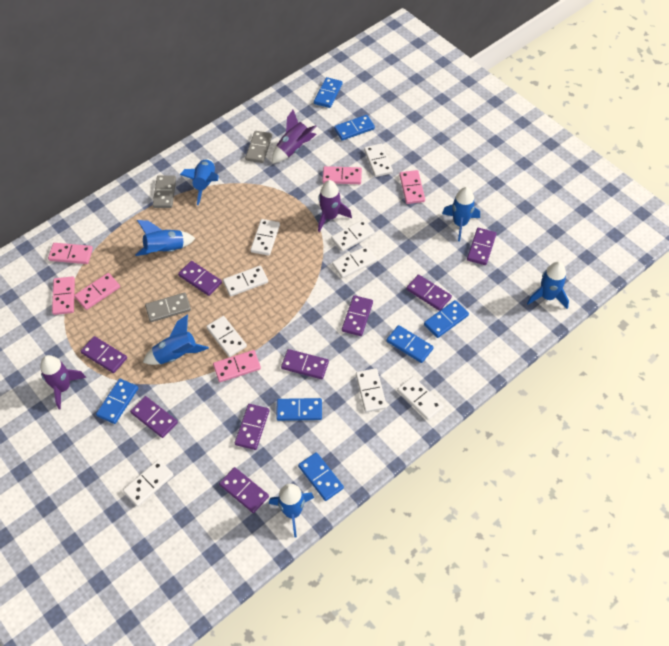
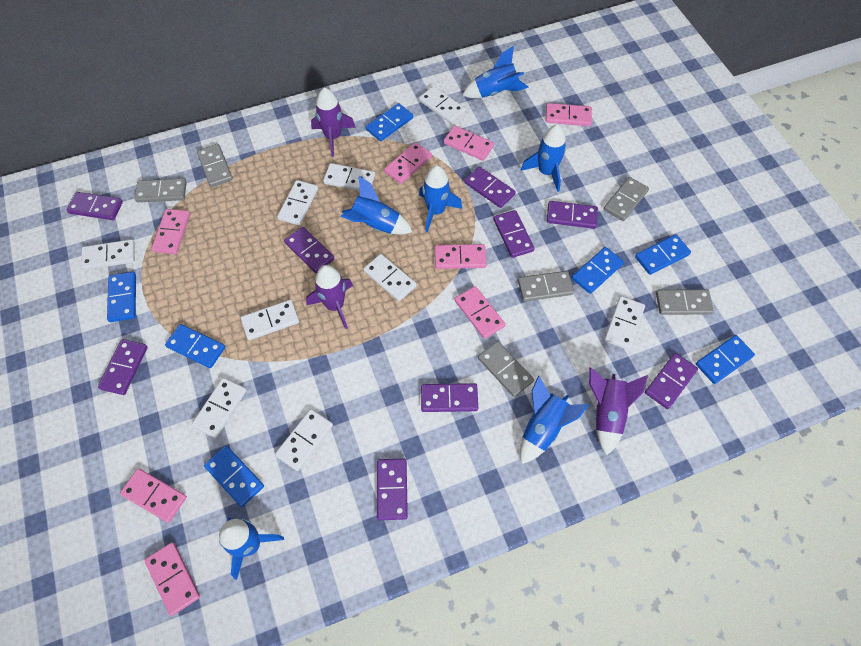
grey domino: 3 -> 6
pink domino: 6 -> 8

